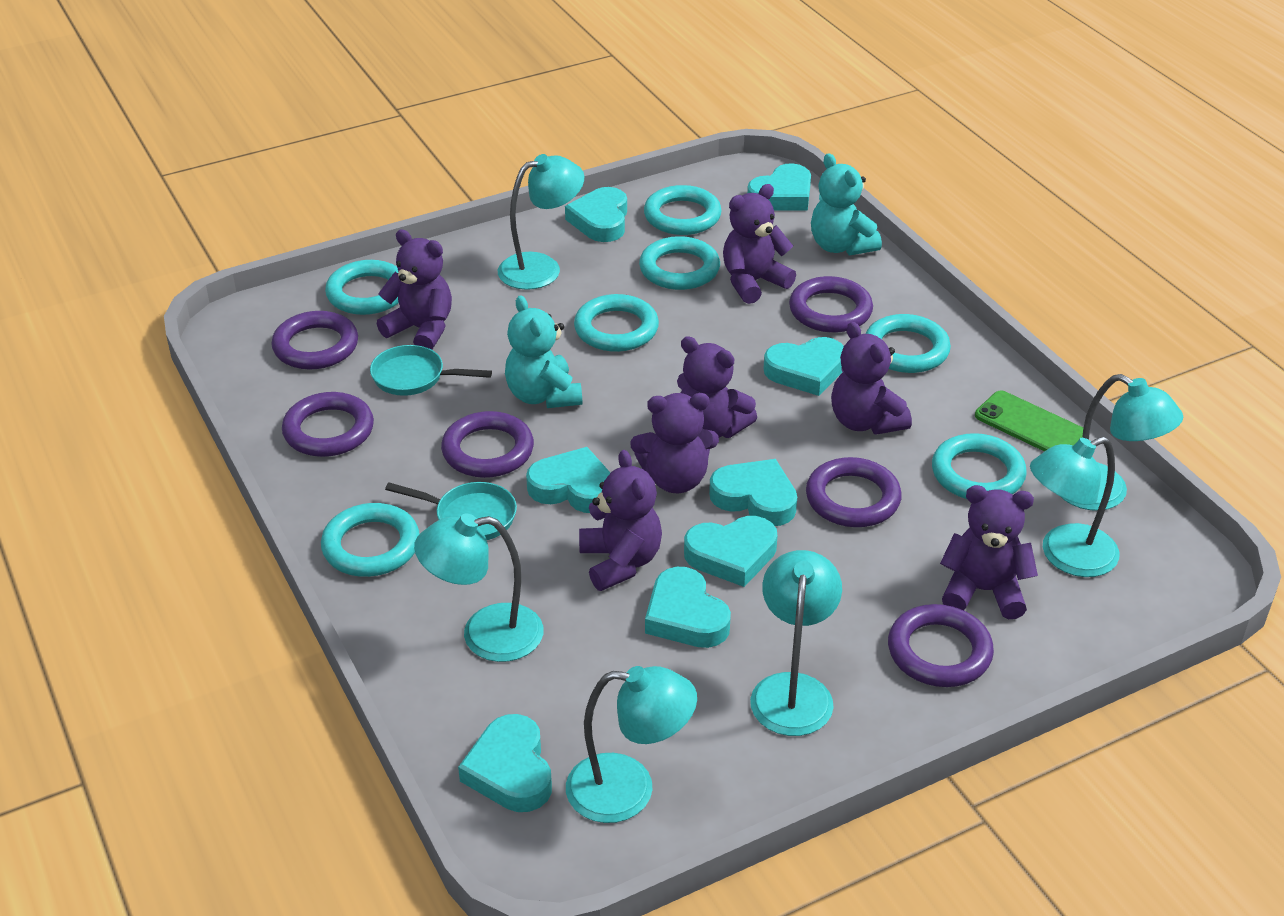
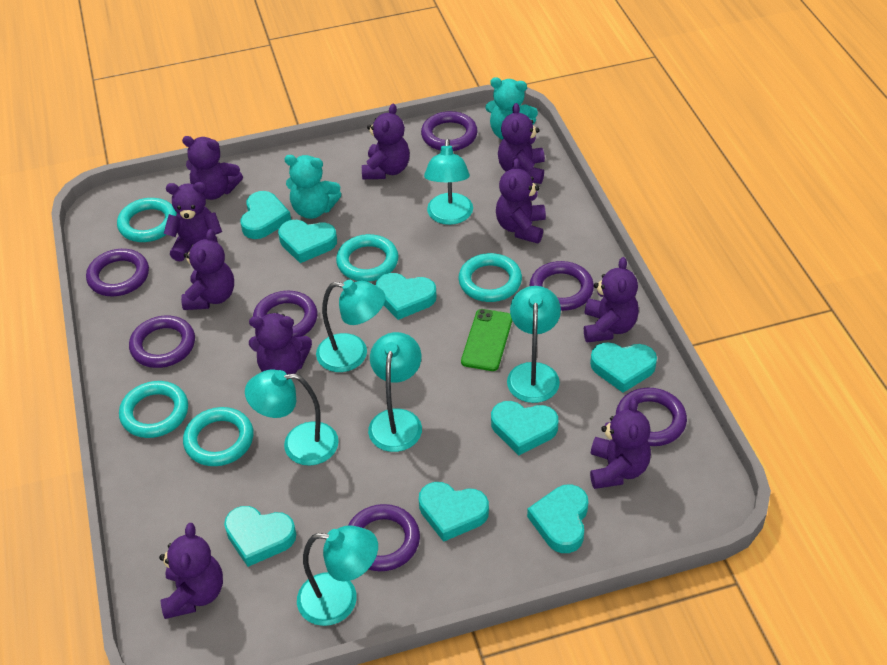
purple ring: 6 -> 7
purple teddy bear: 7 -> 10
turquoise pan: 2 -> 0
turquoise ring: 7 -> 5

